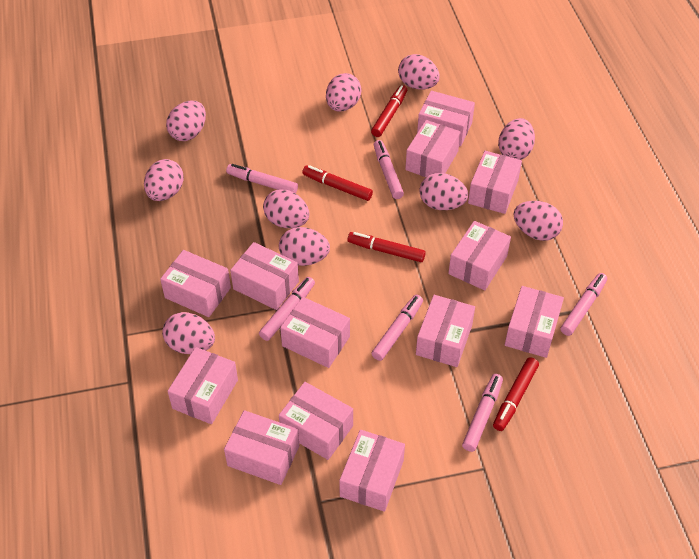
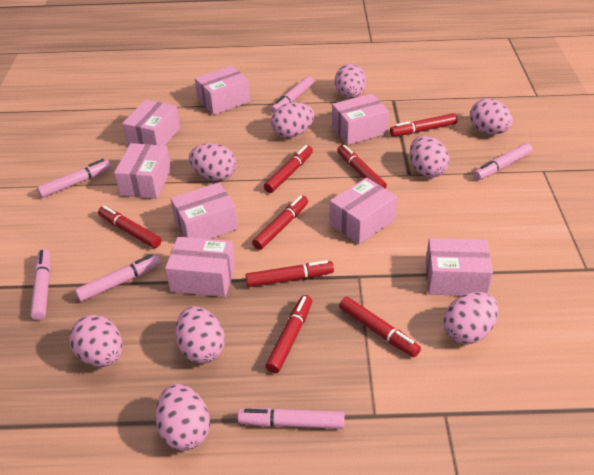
pink box: 13 -> 8
pink egg: 10 -> 9
red marker: 4 -> 8

